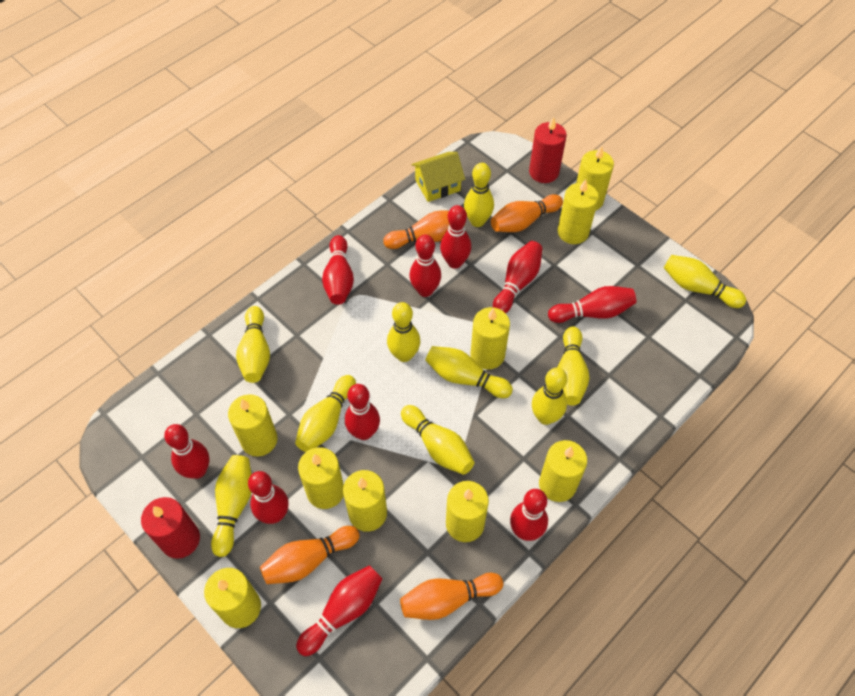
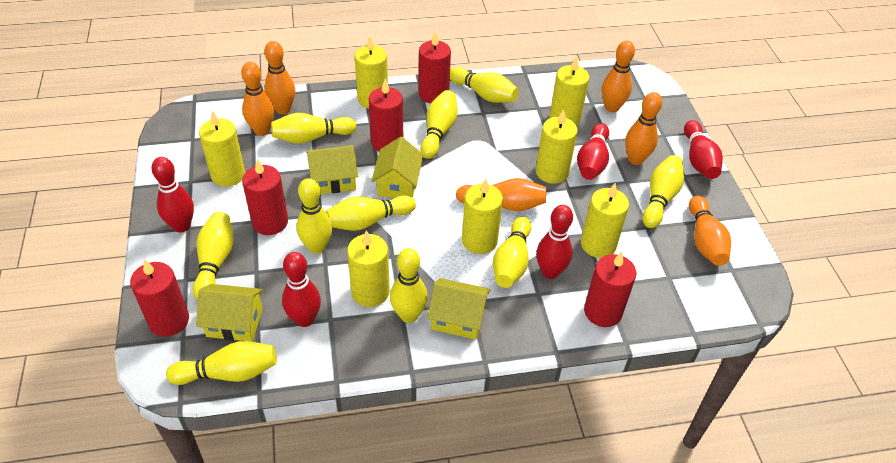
orange bowling pin: 4 -> 6
red bowling pin: 10 -> 5
red candle: 2 -> 5
yellow candle: 9 -> 7
yellow house: 1 -> 4

